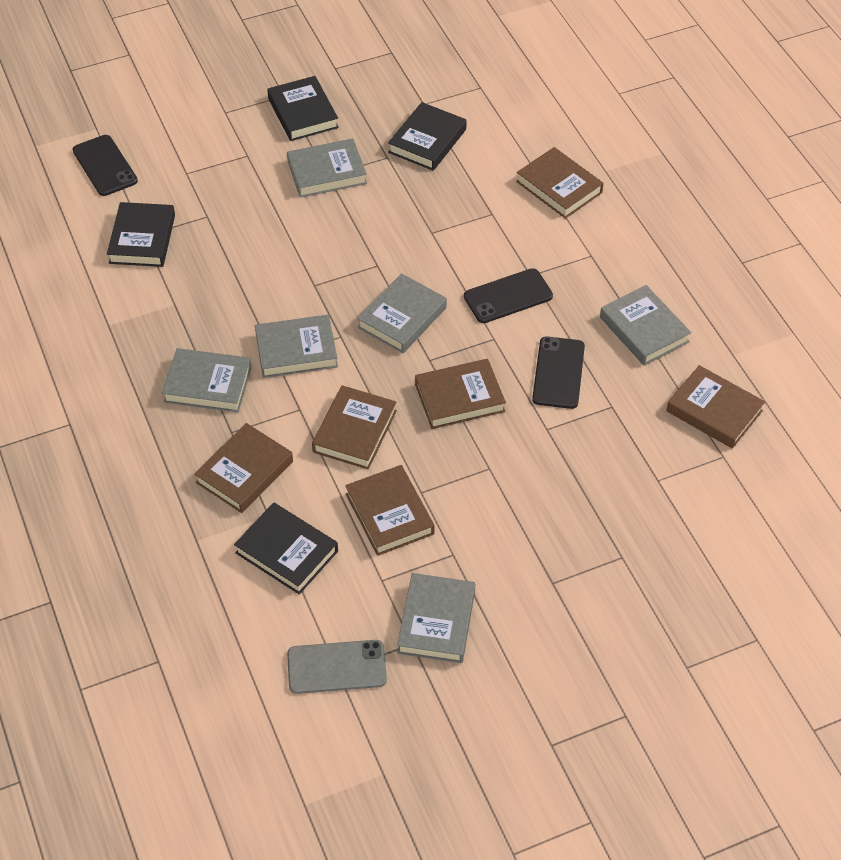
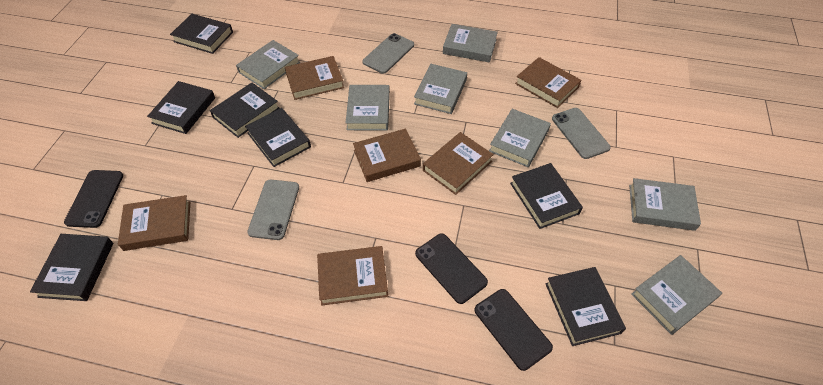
black book: 4 -> 7
grey book: 6 -> 7
grey phone: 1 -> 3

